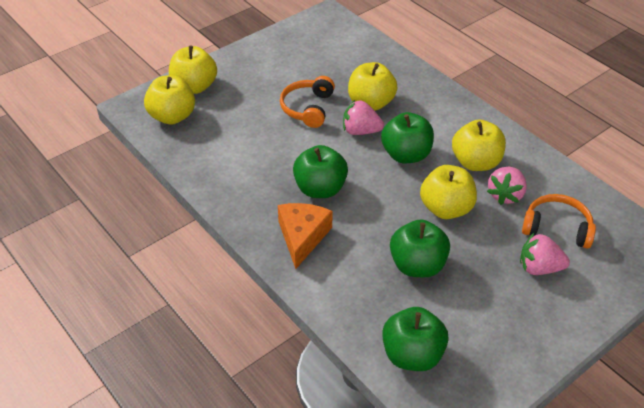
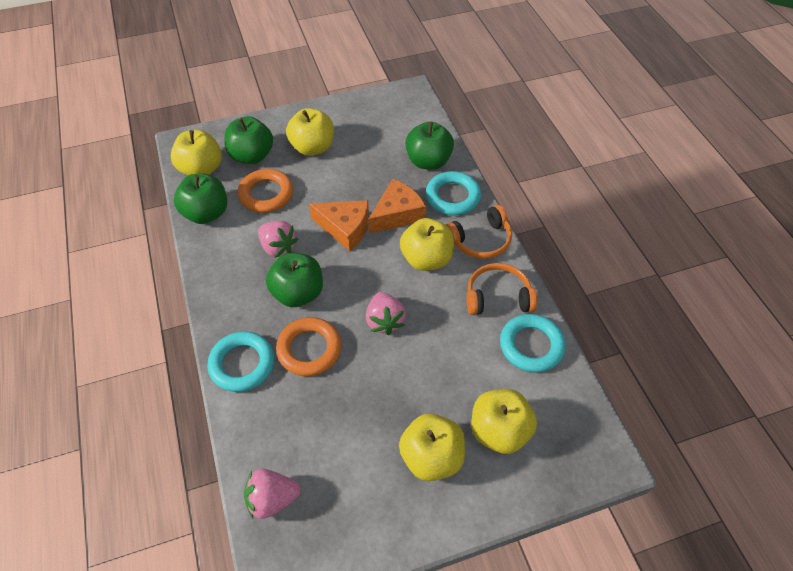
orange cheese: 1 -> 2
orange ring: 0 -> 2
turquoise ring: 0 -> 3

